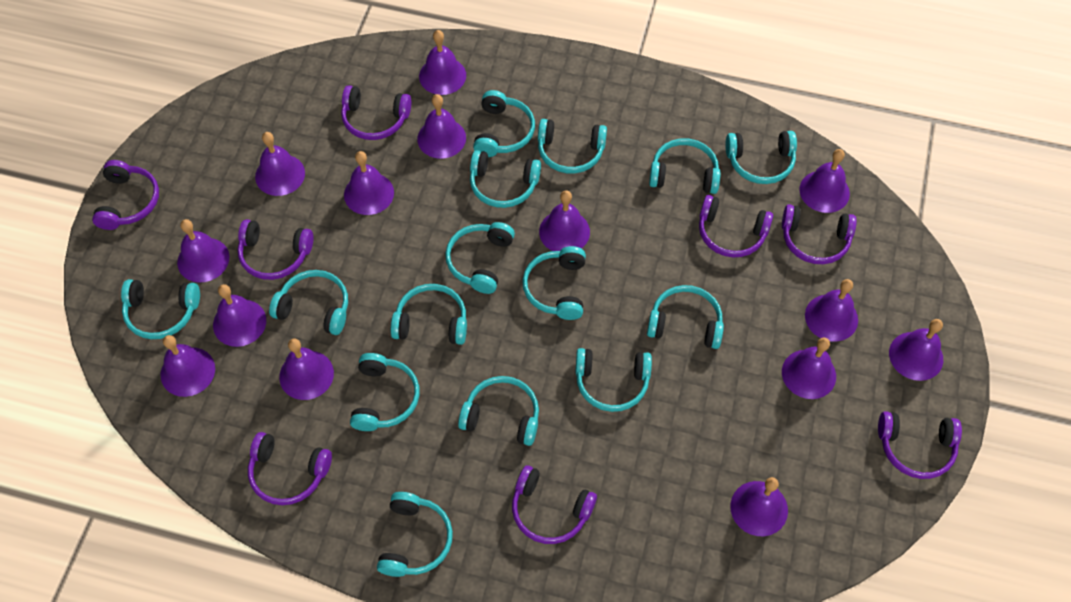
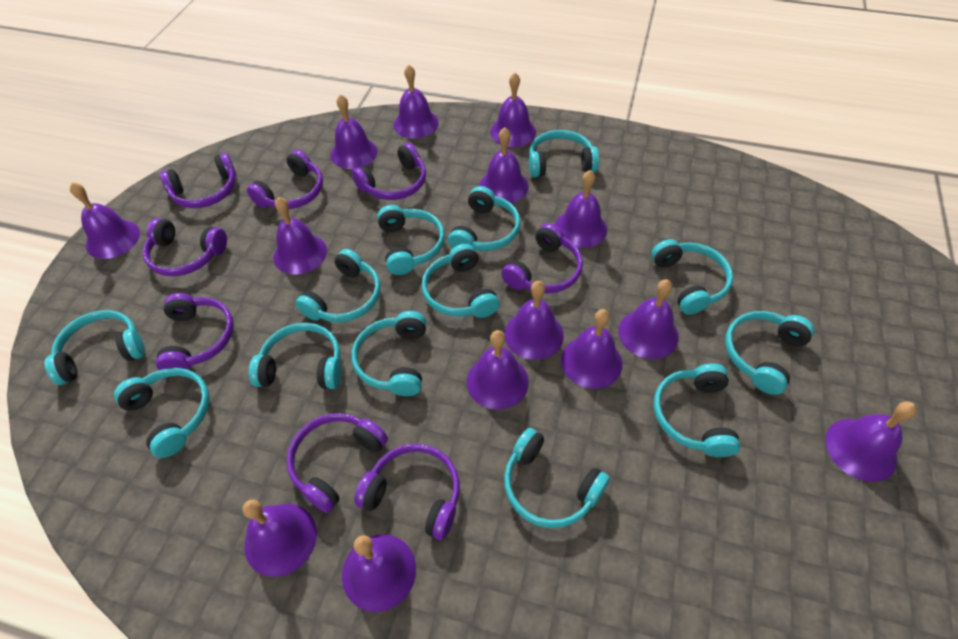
turquoise headphones: 15 -> 13

